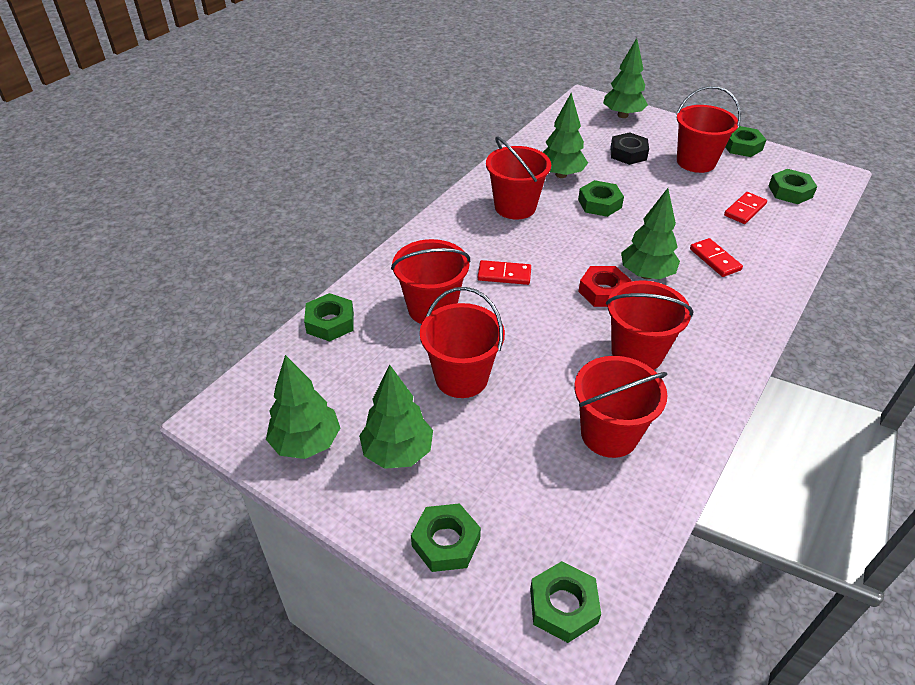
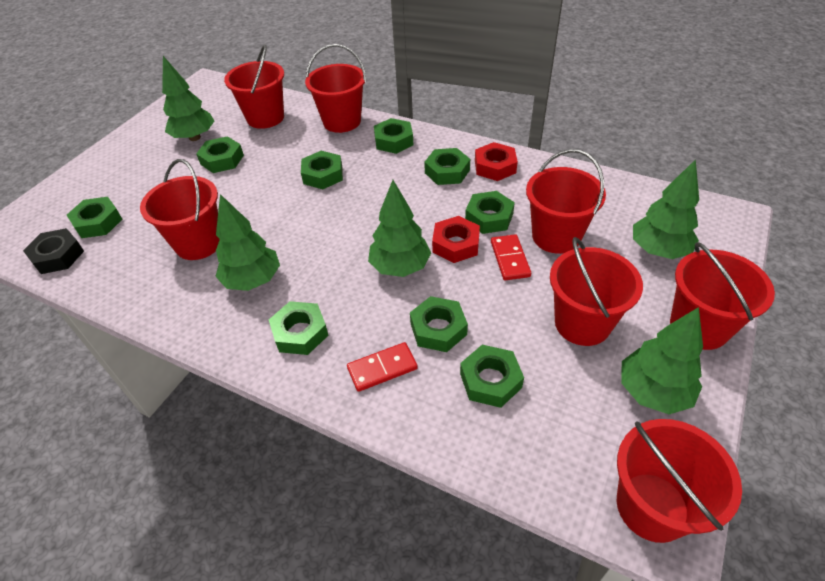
green nut: 6 -> 9
red bucket: 6 -> 7
red domino: 3 -> 2
red nut: 1 -> 2

